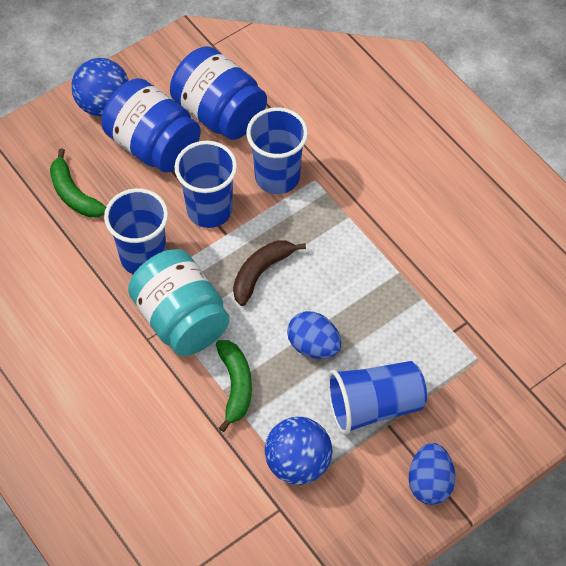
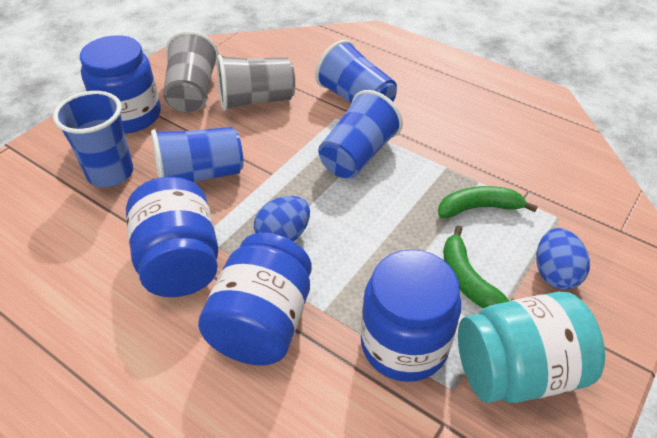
blue ball: 2 -> 0
blue jar: 2 -> 4
brown banana: 1 -> 0
grey cup: 0 -> 2

